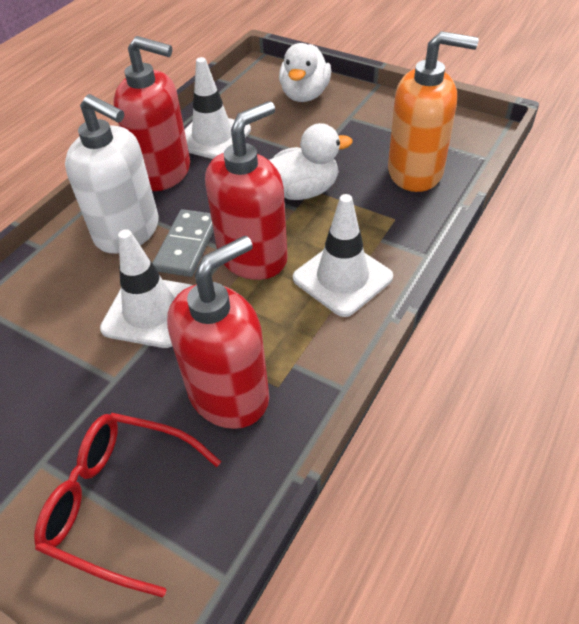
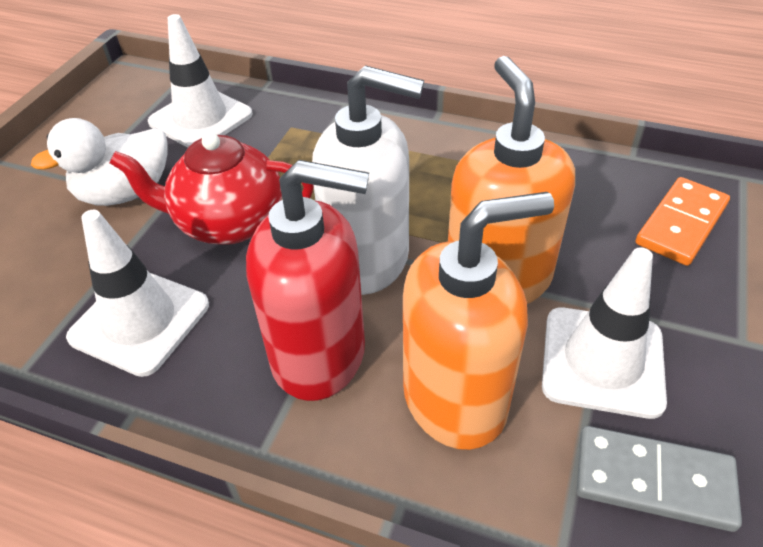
orange domino: 0 -> 1
orange soap dispenser: 1 -> 2
red glasses: 1 -> 0
red soap dispenser: 3 -> 1
red teapot: 0 -> 1
white duck: 2 -> 1

